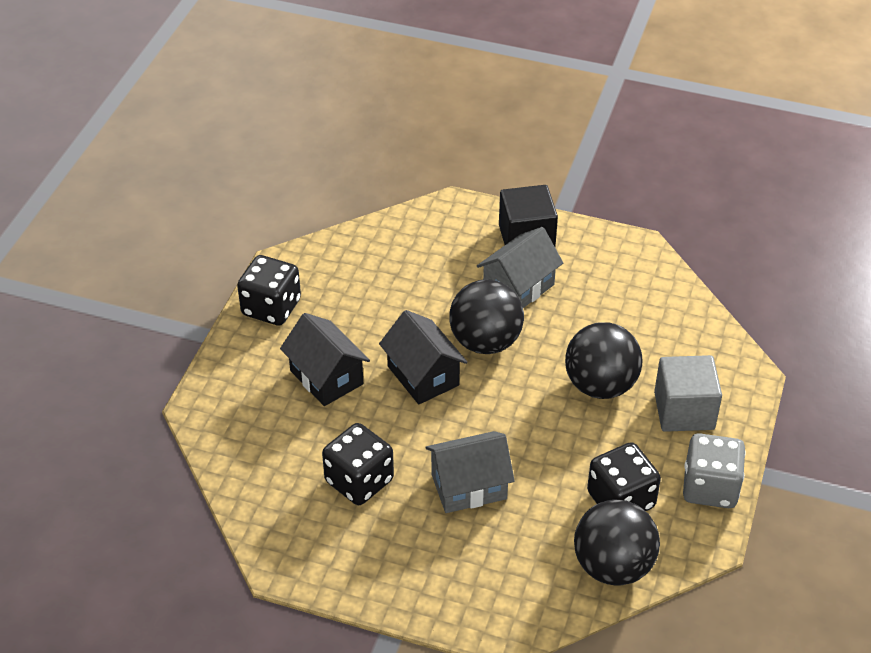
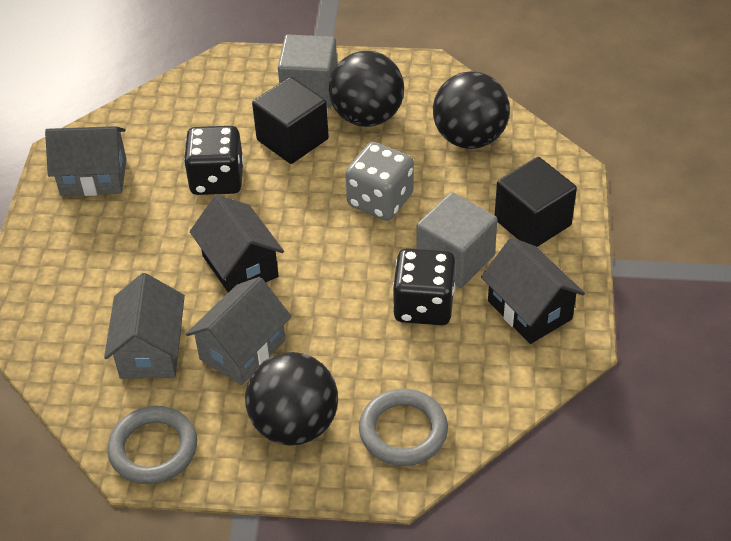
black cube: 1 -> 2
black dice: 3 -> 2
grey cube: 1 -> 2
grey house: 2 -> 3
grey ring: 0 -> 2

